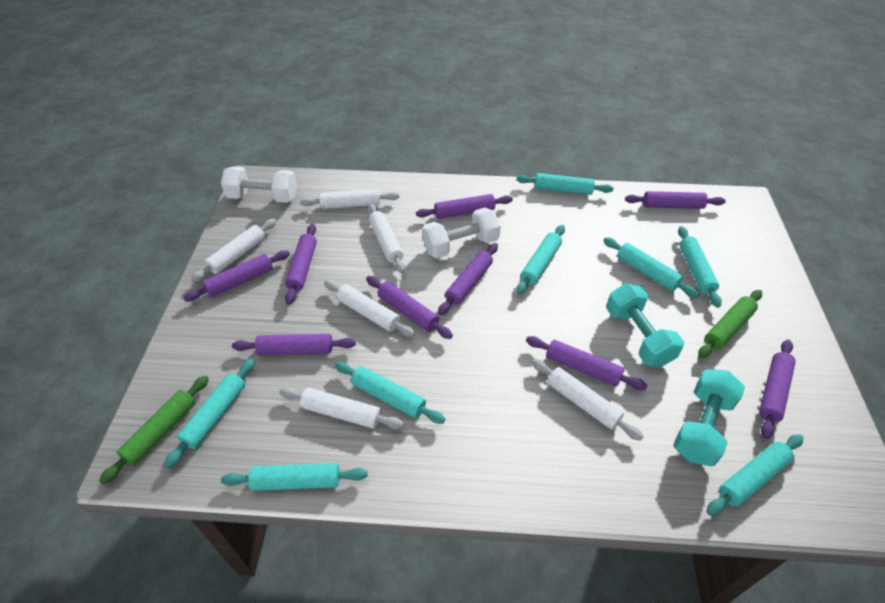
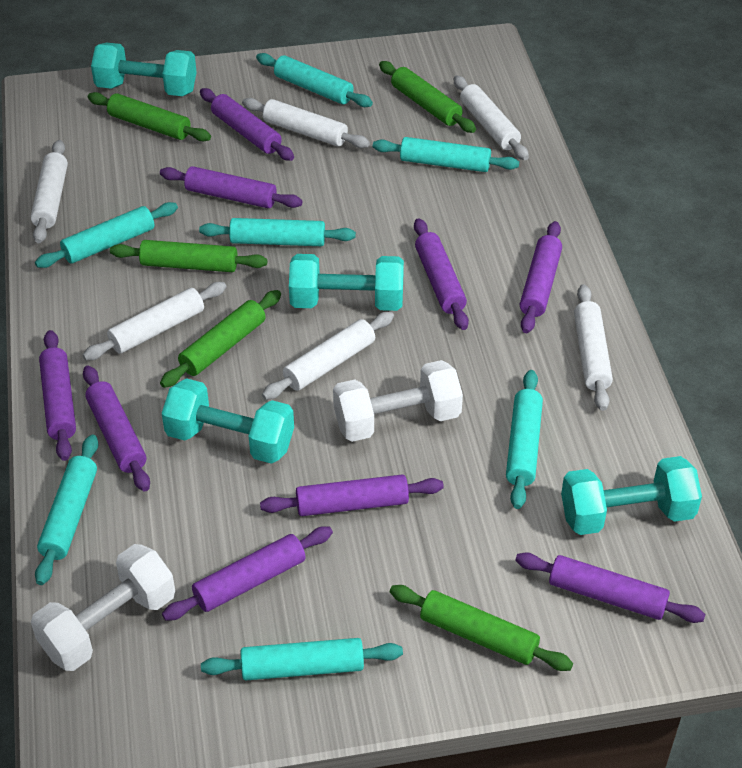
green rolling pin: 2 -> 5
turquoise dumbbell: 2 -> 4
turquoise rolling pin: 8 -> 7

